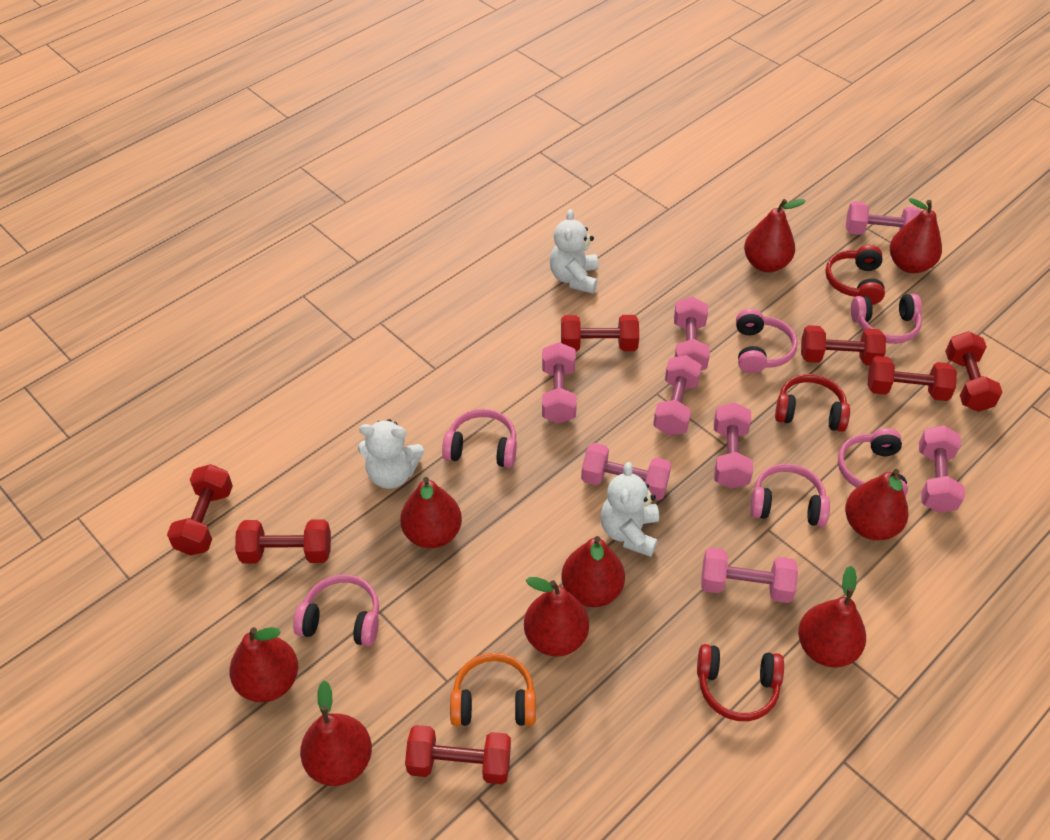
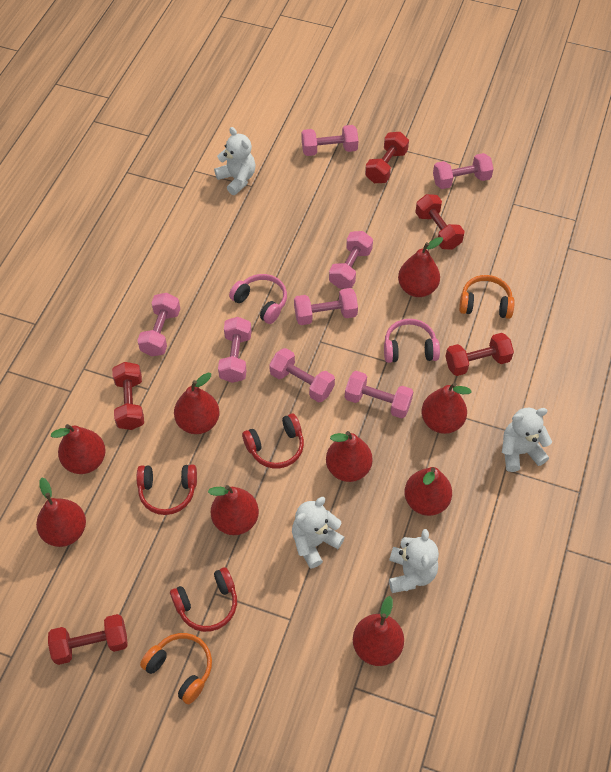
orange headphones: 1 -> 2
pink headphones: 6 -> 2
red dumbbell: 7 -> 5
white teddy bear: 3 -> 4

